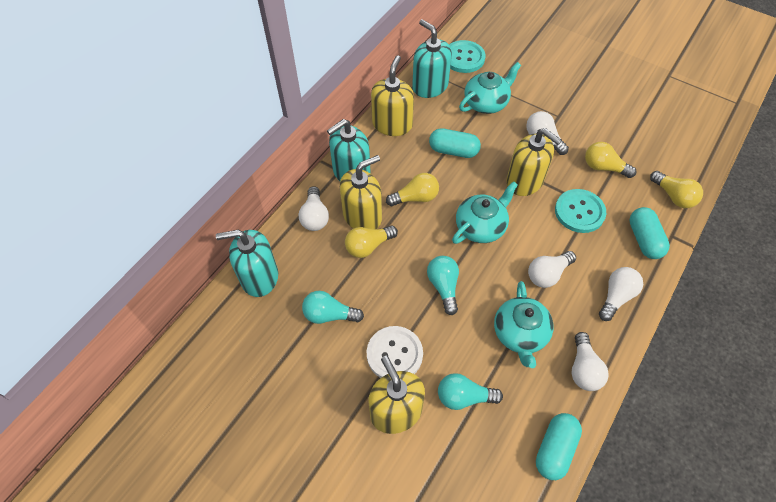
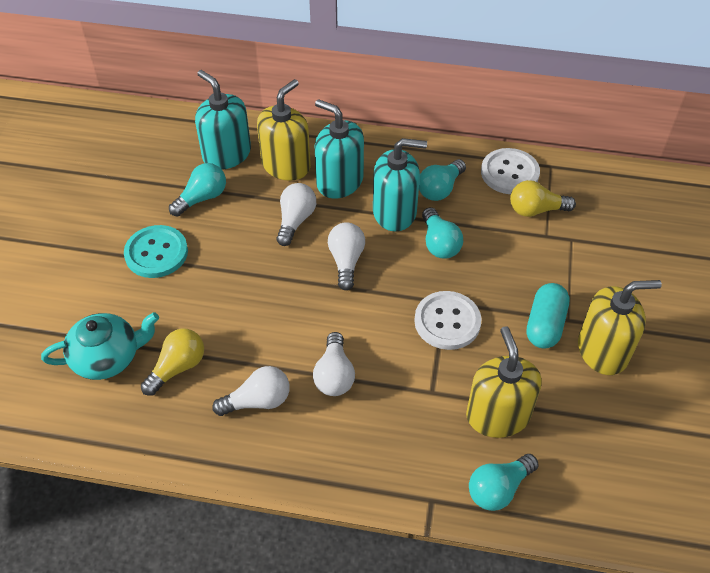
turquoise button: 2 -> 1
turquoise capsule: 3 -> 1
turquoise light bulb: 3 -> 4
turquoise teapot: 3 -> 1
white button: 1 -> 2
white light bulb: 5 -> 4
yellow light bulb: 4 -> 2
yellow soap dispenser: 4 -> 3

